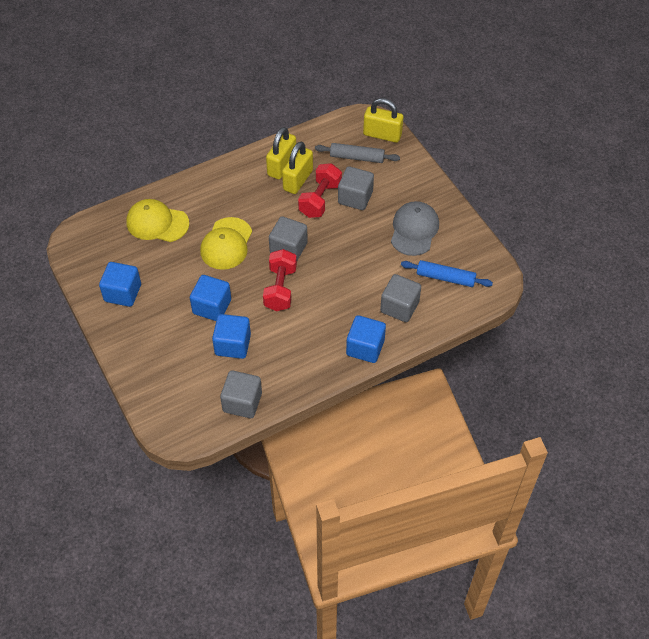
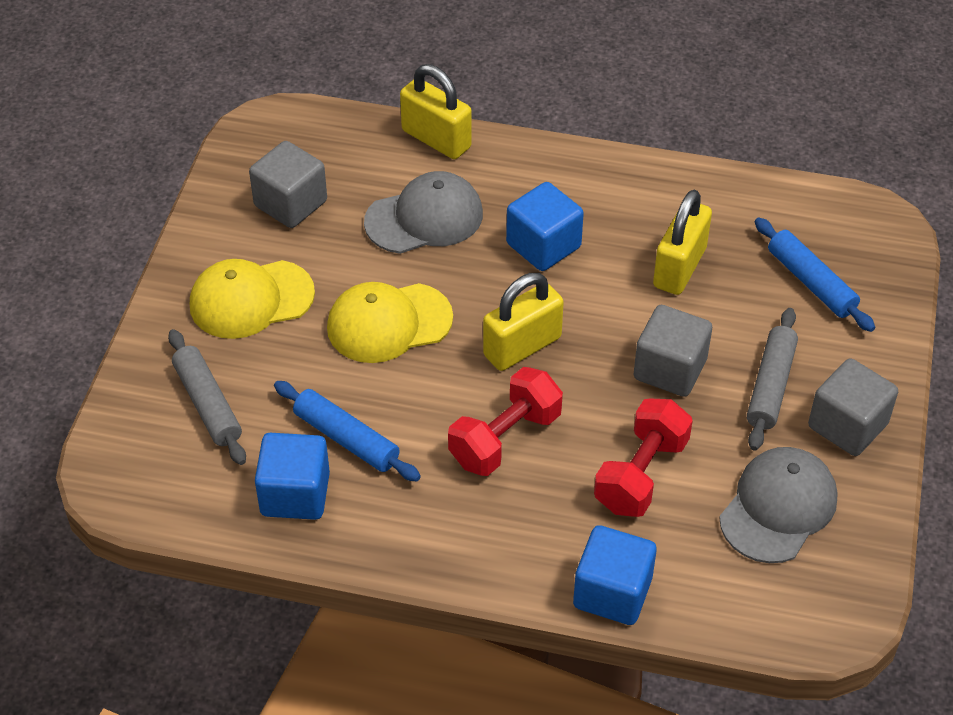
blue cube: 4 -> 3
blue rolling pin: 1 -> 2
grey cap: 1 -> 2
grey cube: 4 -> 3
grey rolling pin: 1 -> 2

